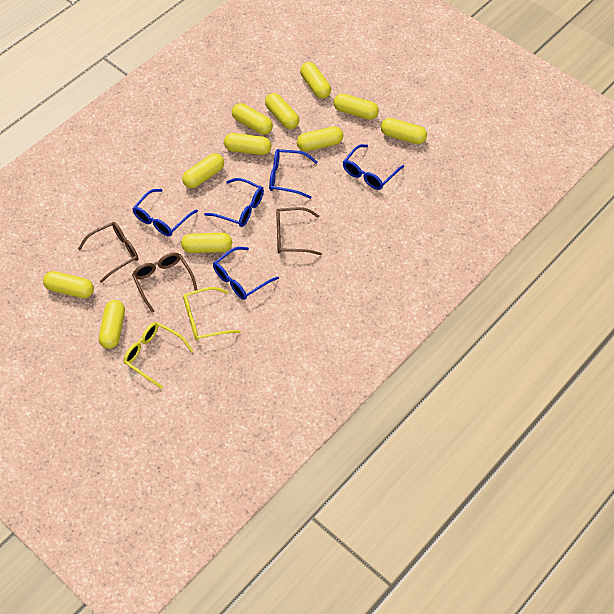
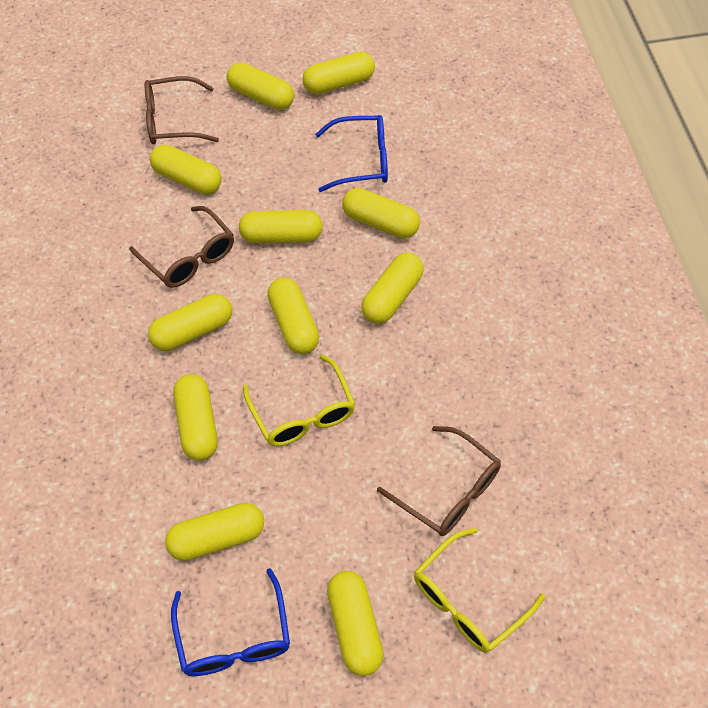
blue glasses: 5 -> 2

